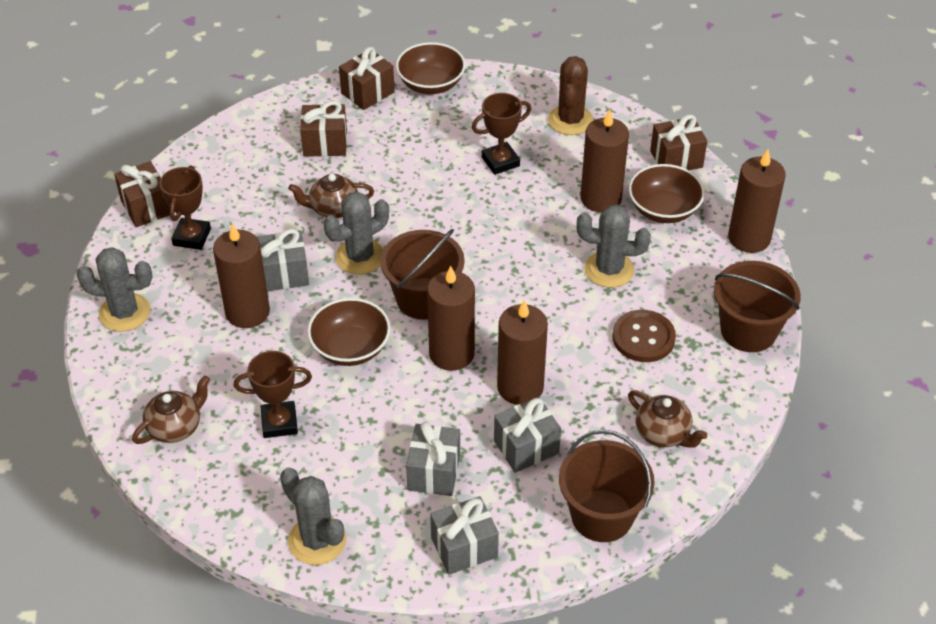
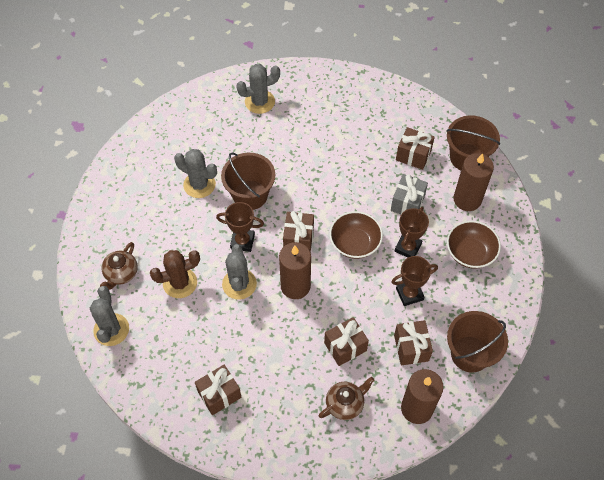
brown bowl: 3 -> 2
brown button: 1 -> 0
brown candle: 5 -> 3
brown gift: 4 -> 5
brown teapot: 3 -> 2
grey gift: 4 -> 1

